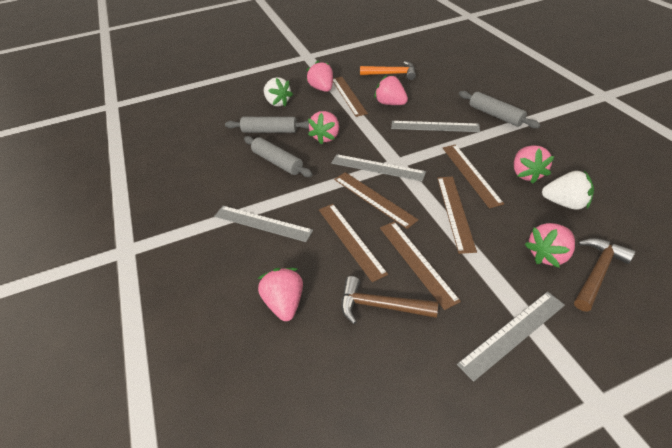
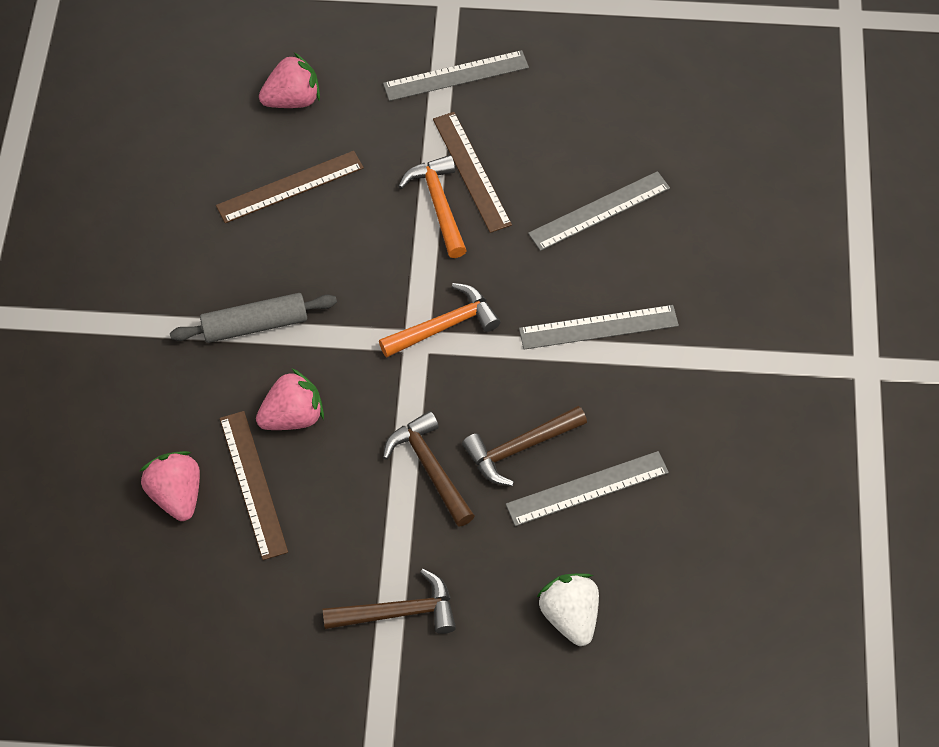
brown hammer: 2 -> 3
brown ruler: 6 -> 3
grey rolling pin: 3 -> 1
orange hammer: 1 -> 2
pink strawberry: 6 -> 3
white strawberry: 2 -> 1

